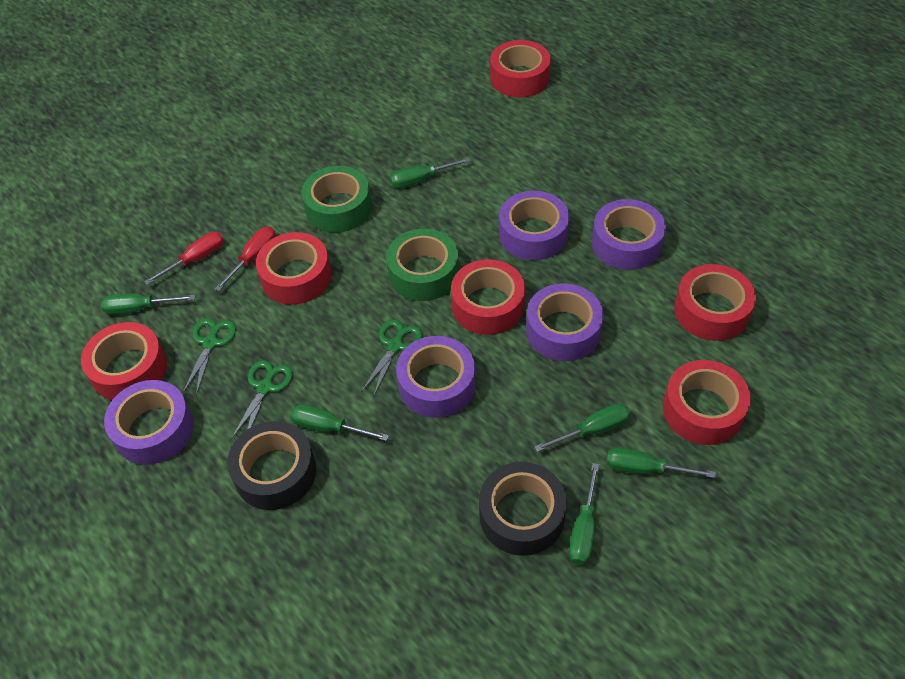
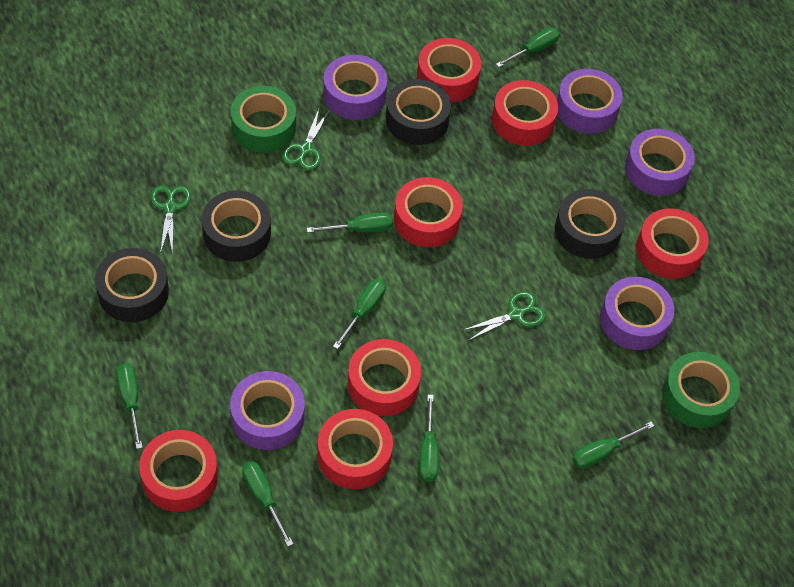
black tape: 2 -> 4
green screwdriver: 6 -> 7
red screwdriver: 2 -> 0
red tape: 6 -> 7

